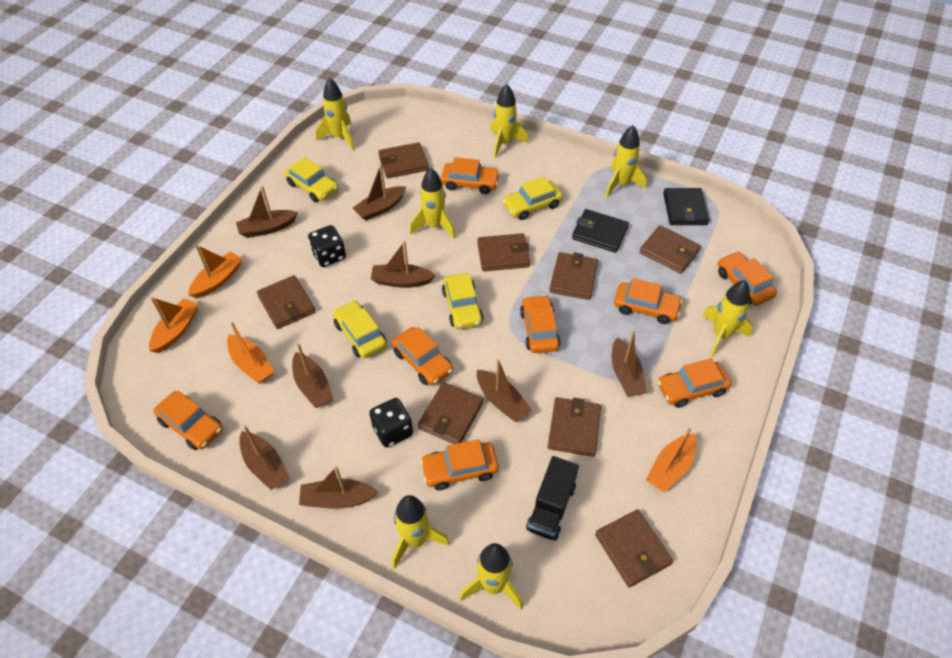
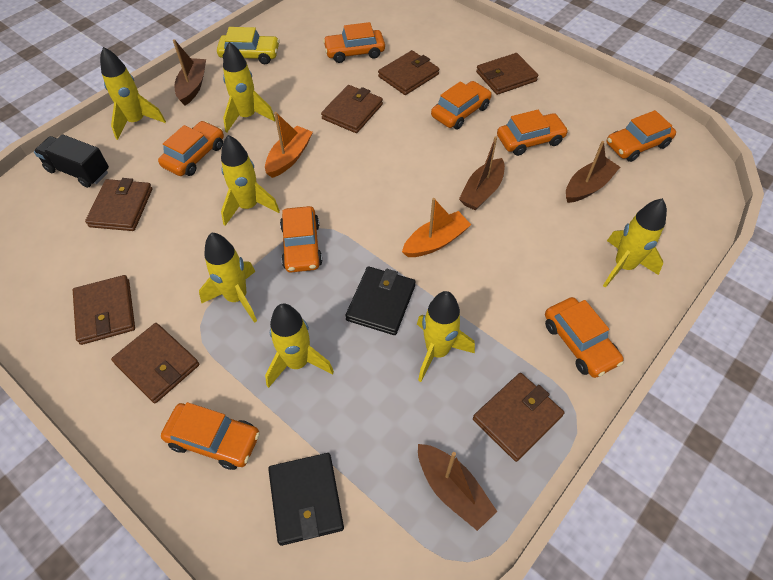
black dice: 2 -> 0
brown boat: 8 -> 4
brown wallet: 8 -> 7
orange boat: 4 -> 2
yellow car: 4 -> 1

